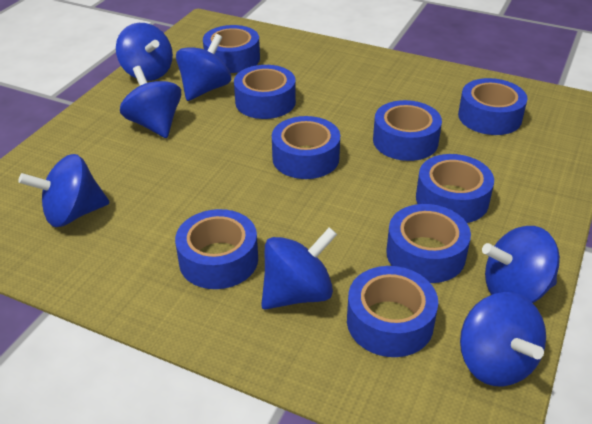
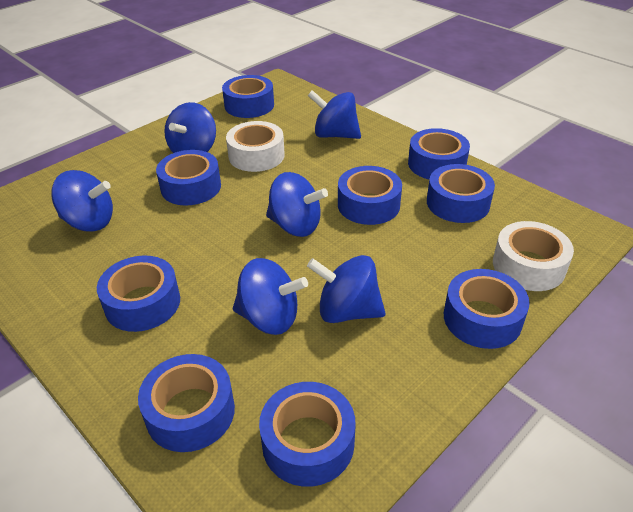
blue spinning top: 7 -> 6
white tape: 0 -> 2

